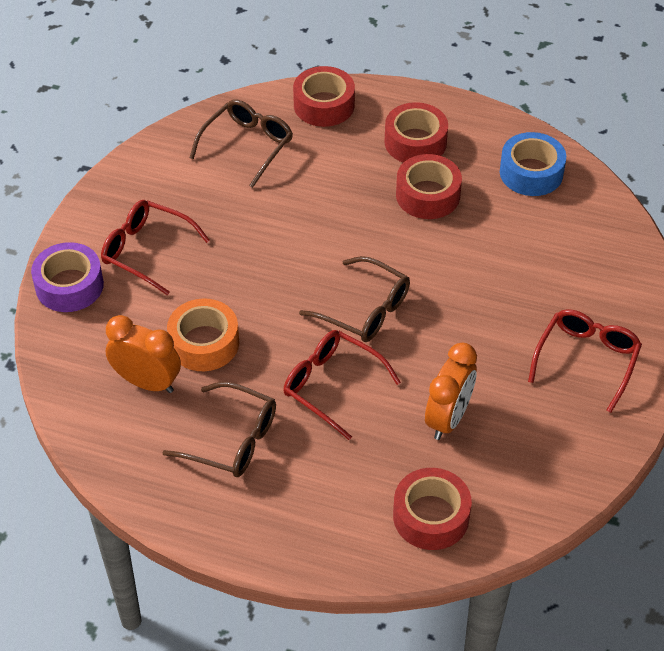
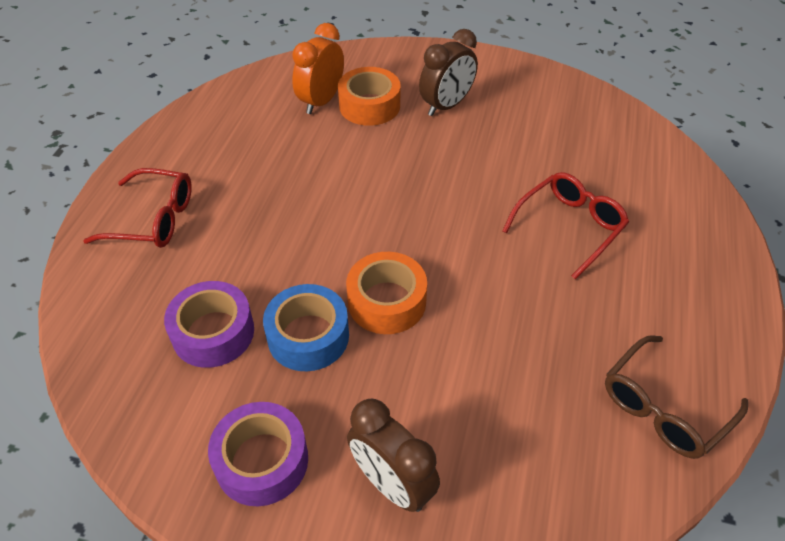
brown clock: 0 -> 2
brown glasses: 3 -> 1
orange clock: 2 -> 1
orange tape: 1 -> 2
purple tape: 1 -> 2
red glasses: 3 -> 2
red tape: 4 -> 0

